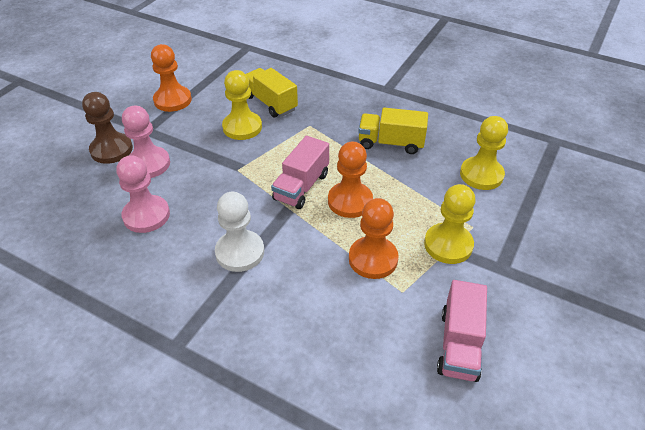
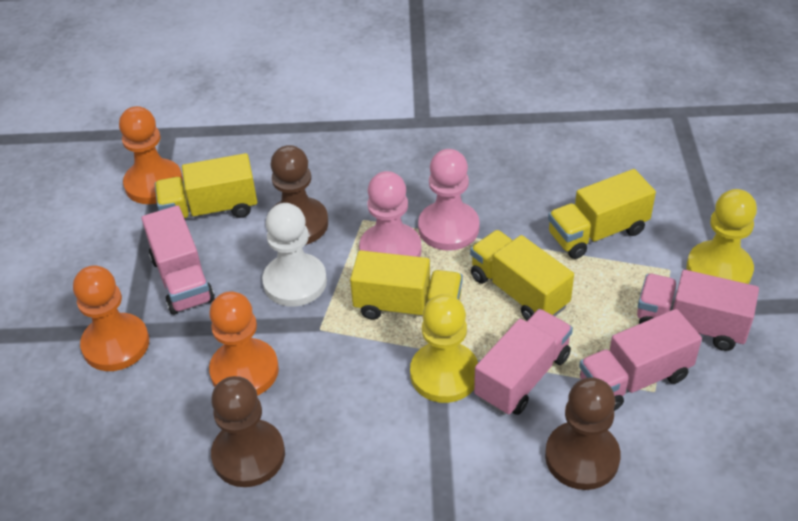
brown pawn: 1 -> 3
pink truck: 2 -> 4
yellow pawn: 3 -> 2
yellow truck: 2 -> 4

